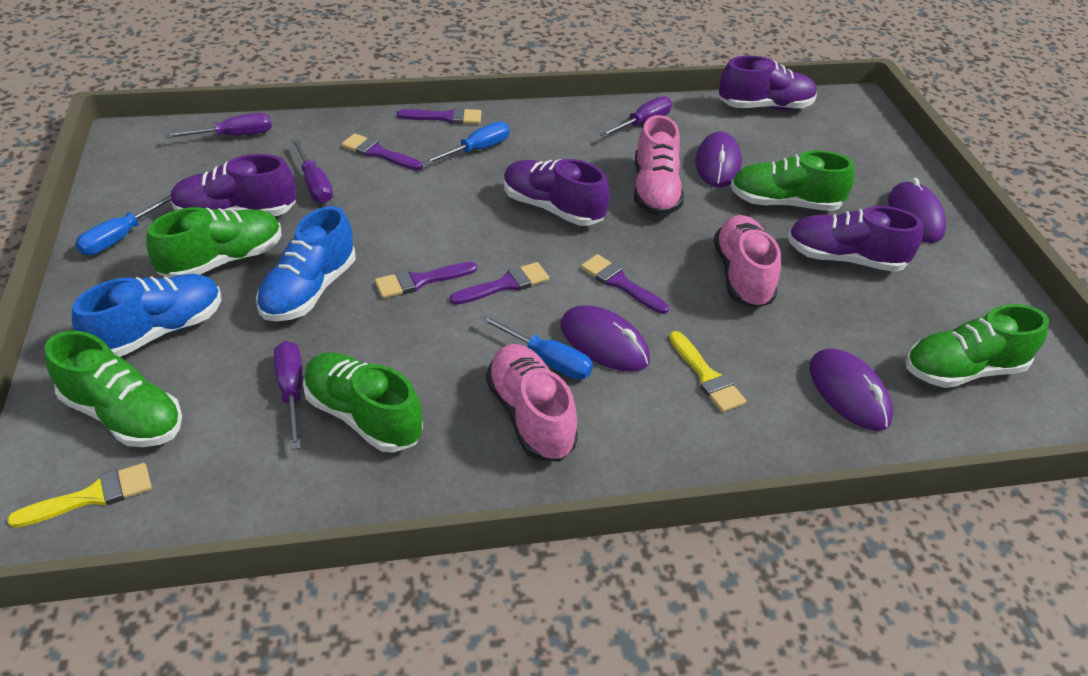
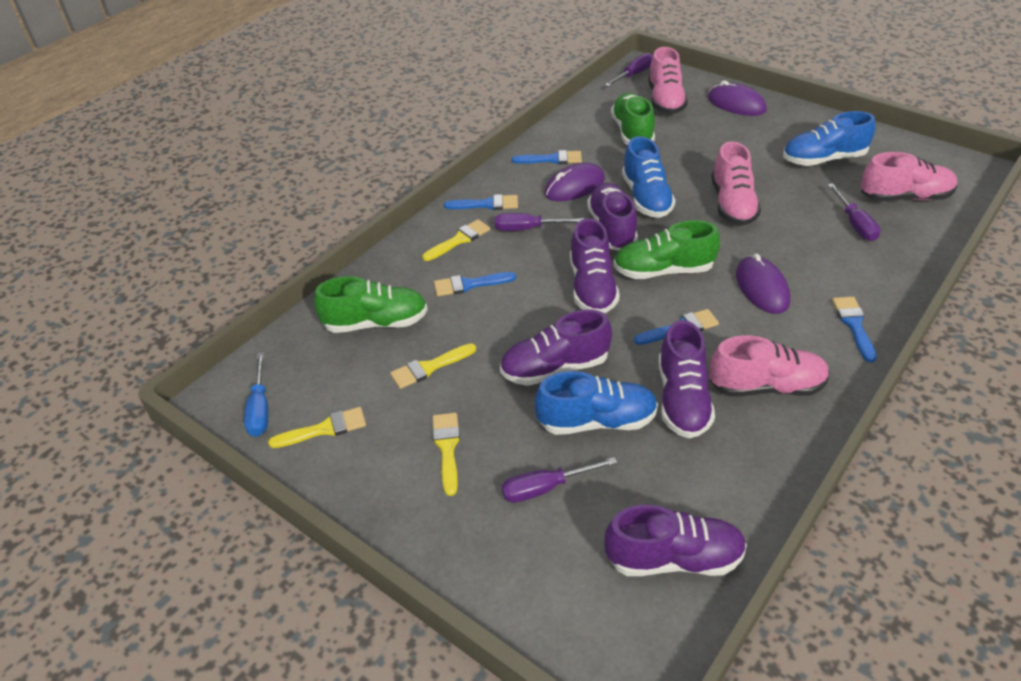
blue brush: 0 -> 5
blue screwdriver: 3 -> 1
blue shoe: 2 -> 3
green shoe: 5 -> 3
pink shoe: 3 -> 4
purple brush: 5 -> 0
purple mouse: 4 -> 3
purple shoe: 4 -> 5
yellow brush: 2 -> 4

